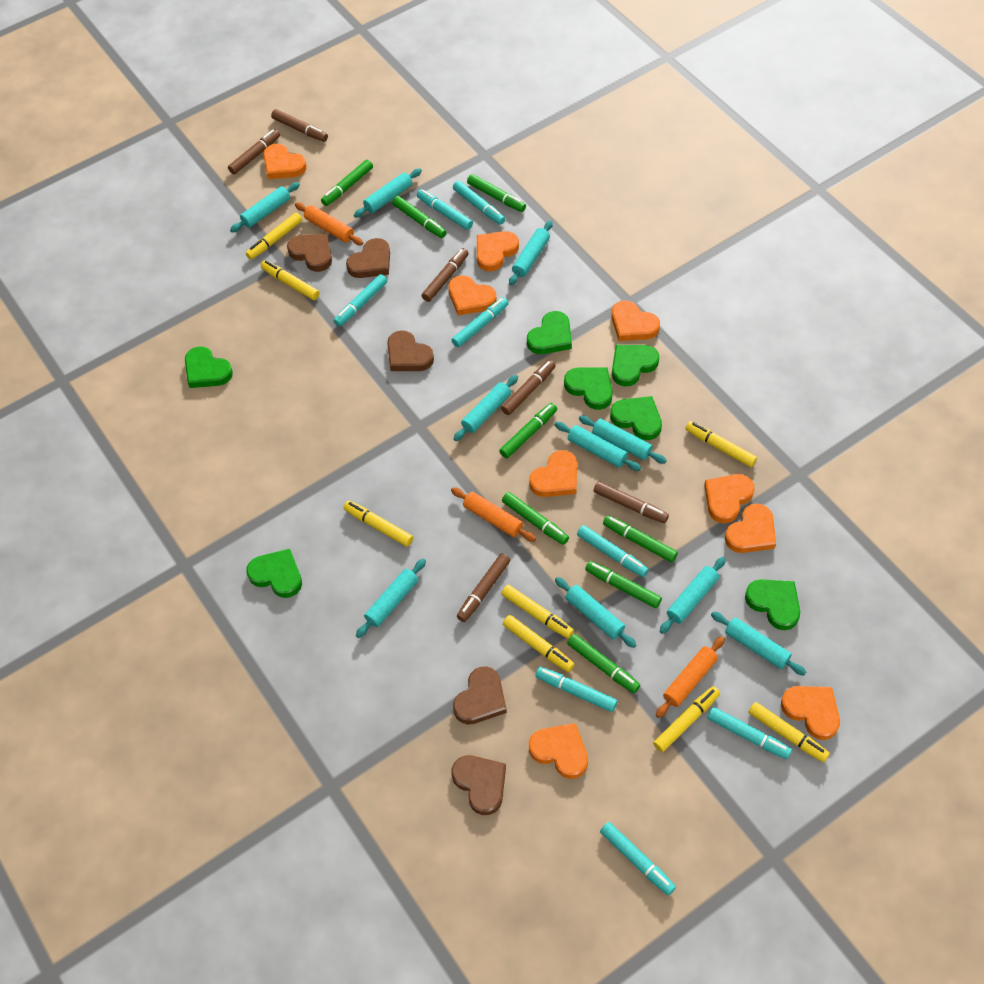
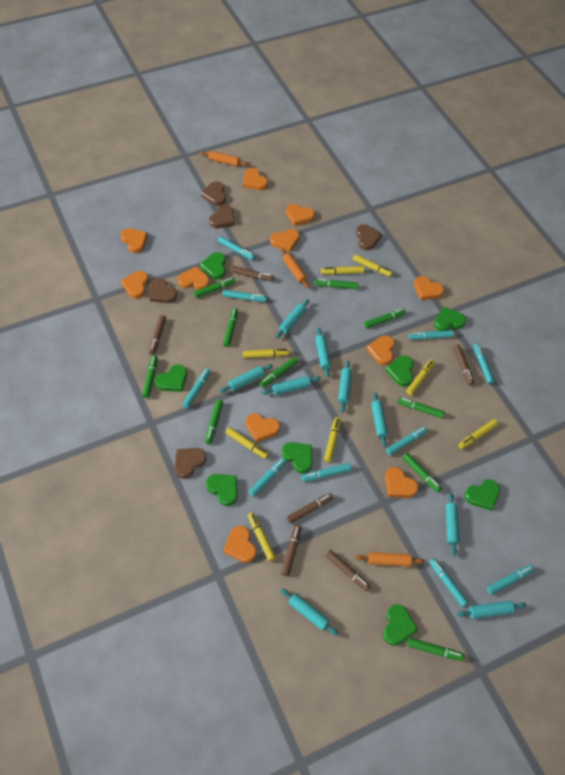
green heart: 7 -> 8
green marker: 8 -> 10
orange heart: 9 -> 11
turquoise marker: 8 -> 10
turquoise rolling pin: 10 -> 9

